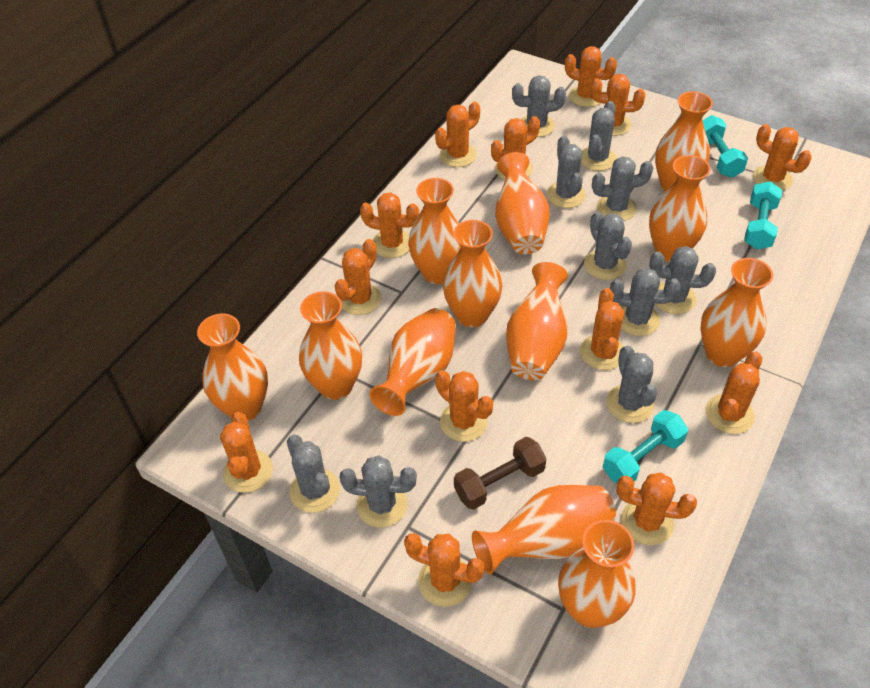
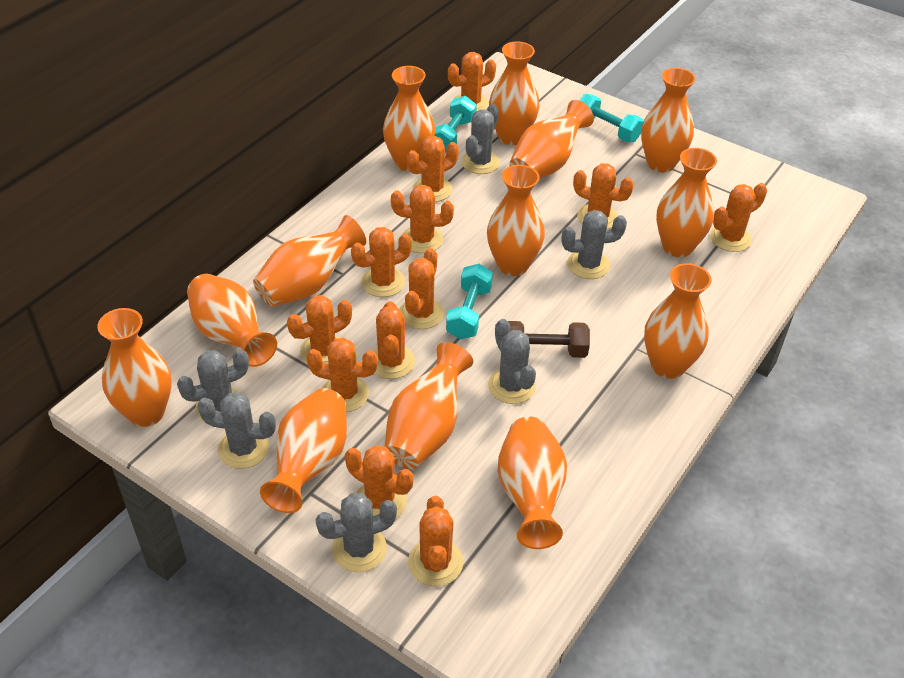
grey cactus: 10 -> 6
orange cactus: 13 -> 12
orange vase: 12 -> 13

